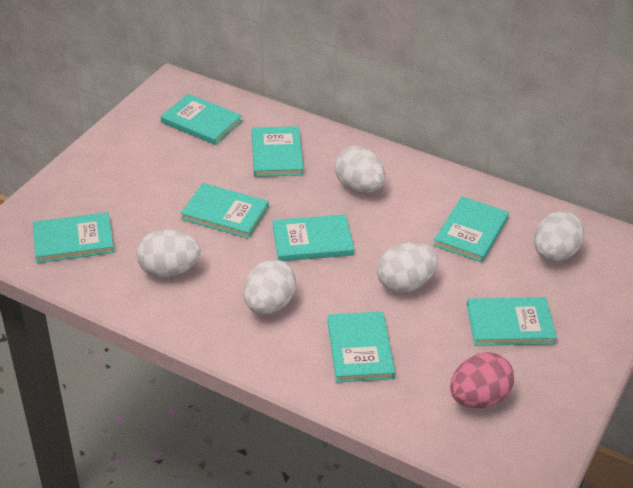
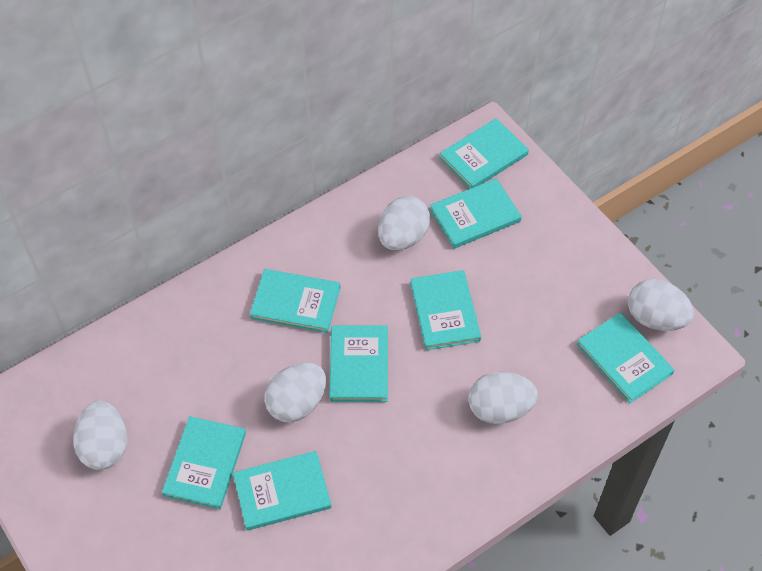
pink egg: 1 -> 0

